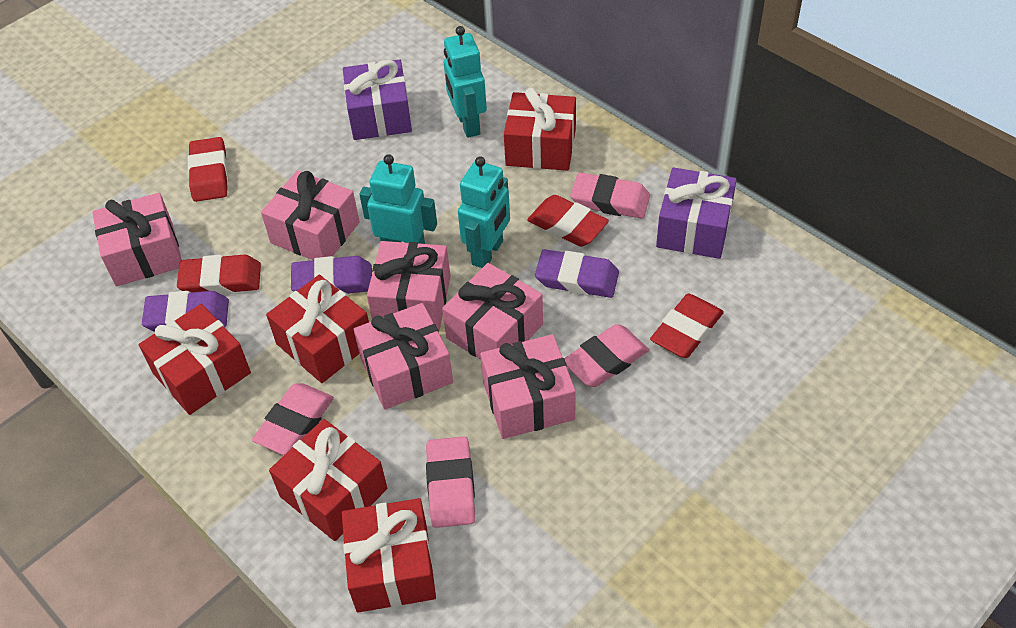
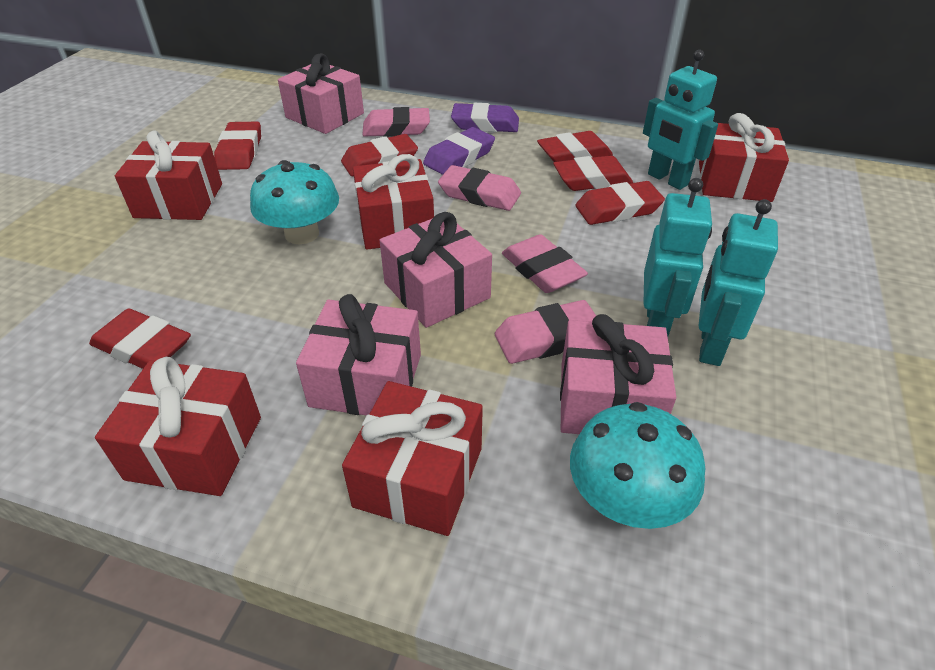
pink gift: 6 -> 4
purple eraser: 3 -> 2
purple gift: 2 -> 0
red eraser: 4 -> 6
turquoise mushroom: 0 -> 2

